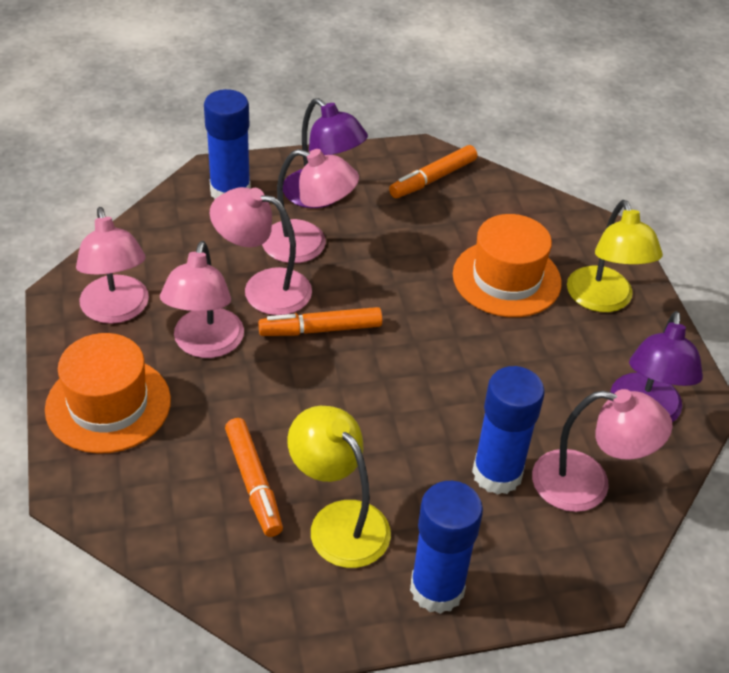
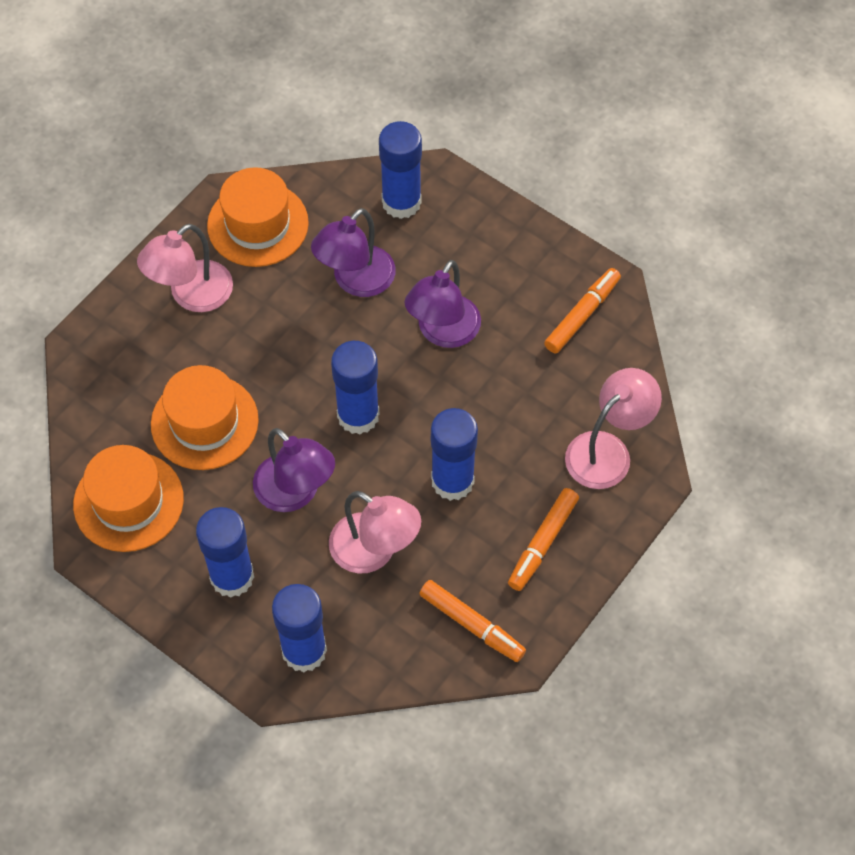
blue glue stick: 3 -> 5
orange hat: 2 -> 3
pink lamp: 5 -> 3
purple lamp: 2 -> 3
yellow lamp: 2 -> 0

